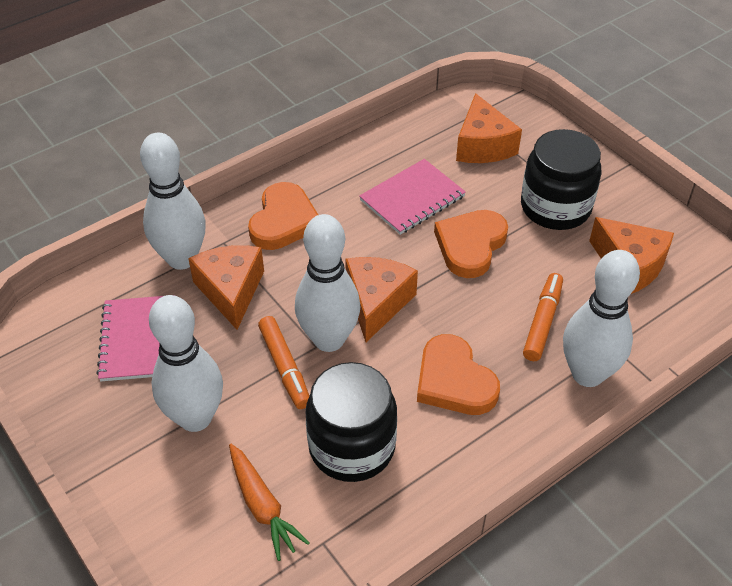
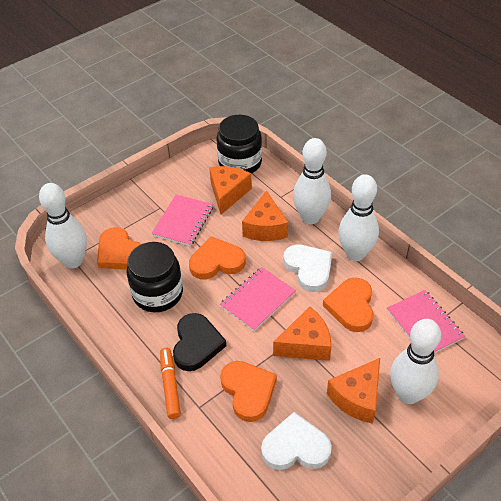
black heart: 0 -> 1
orange carrot: 1 -> 0
orange heart: 3 -> 4
orange marker: 2 -> 1
pink notebook: 2 -> 3
white heart: 0 -> 2

